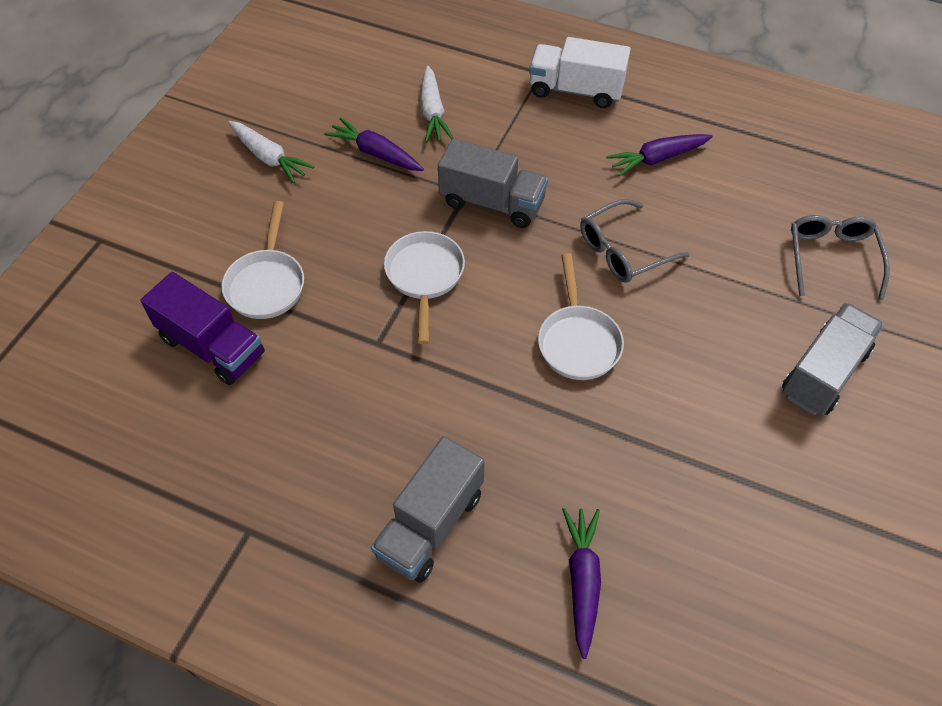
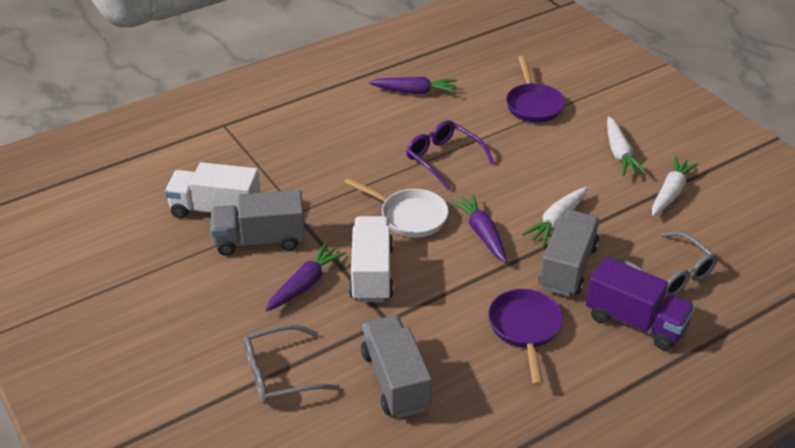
purple glasses: 0 -> 1
purple pan: 0 -> 2
white carrot: 2 -> 3
white pan: 3 -> 1
white truck: 1 -> 2

